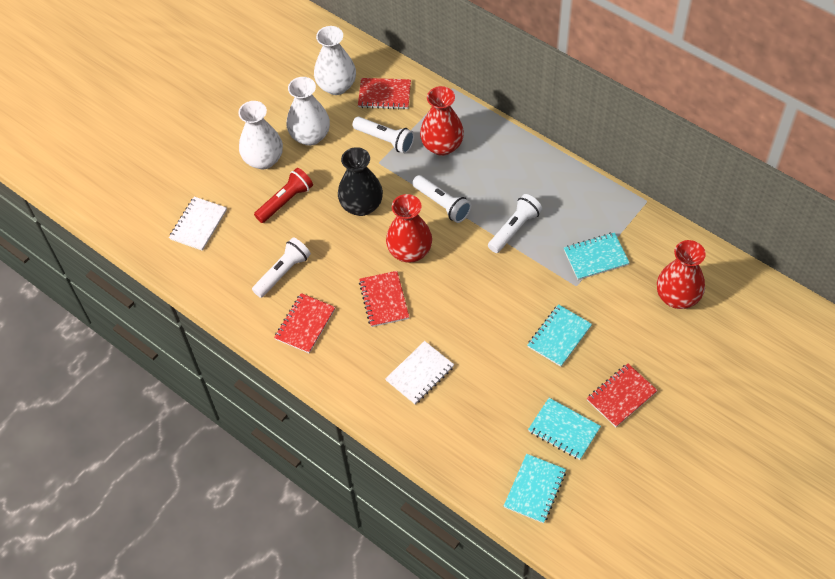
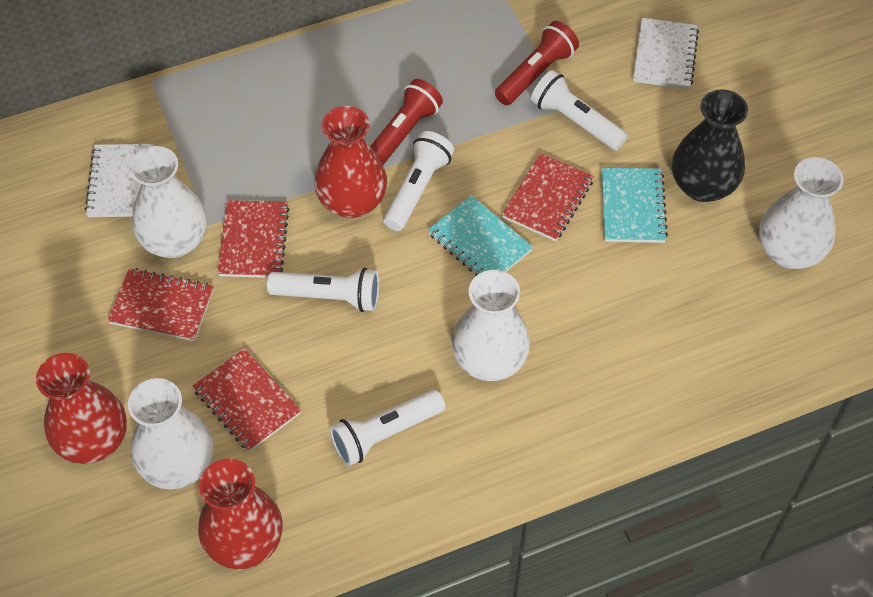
red flashlight: 1 -> 2
turquoise notebook: 4 -> 2
white vase: 3 -> 4

